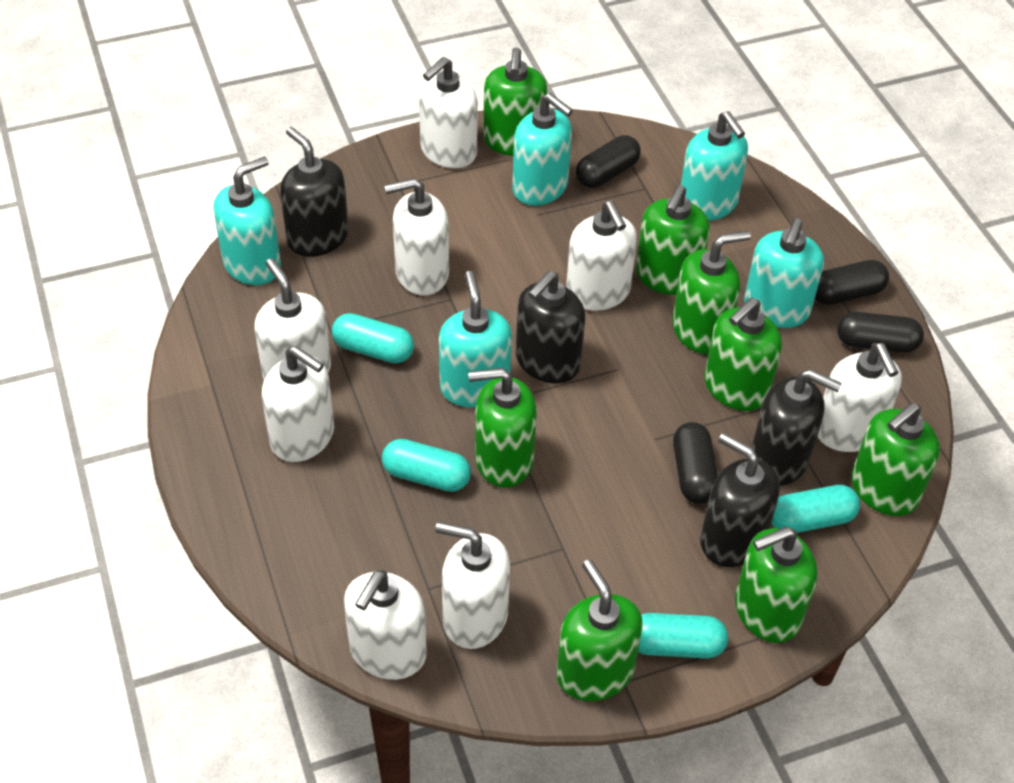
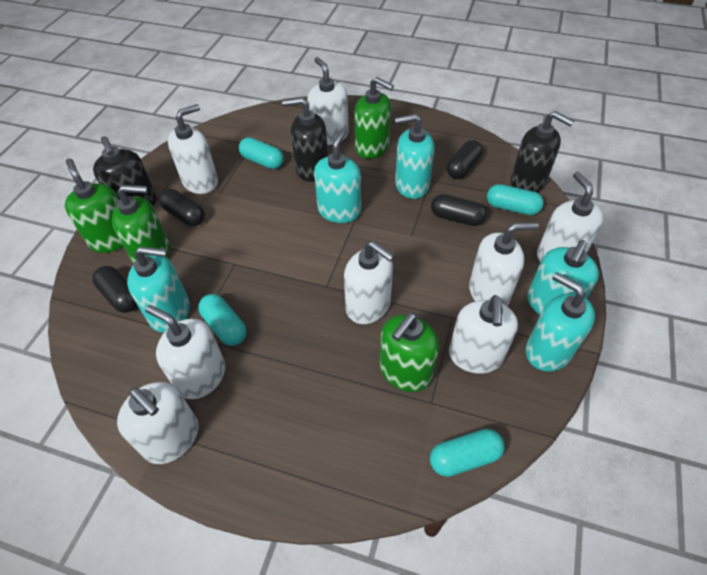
black soap dispenser: 4 -> 3
green soap dispenser: 8 -> 4

